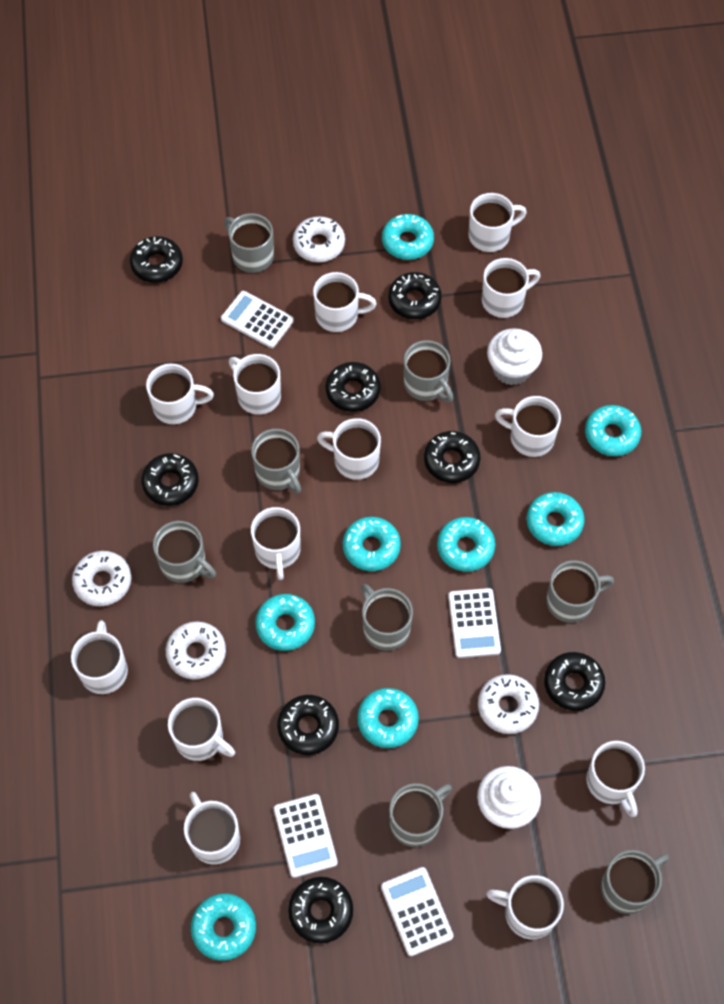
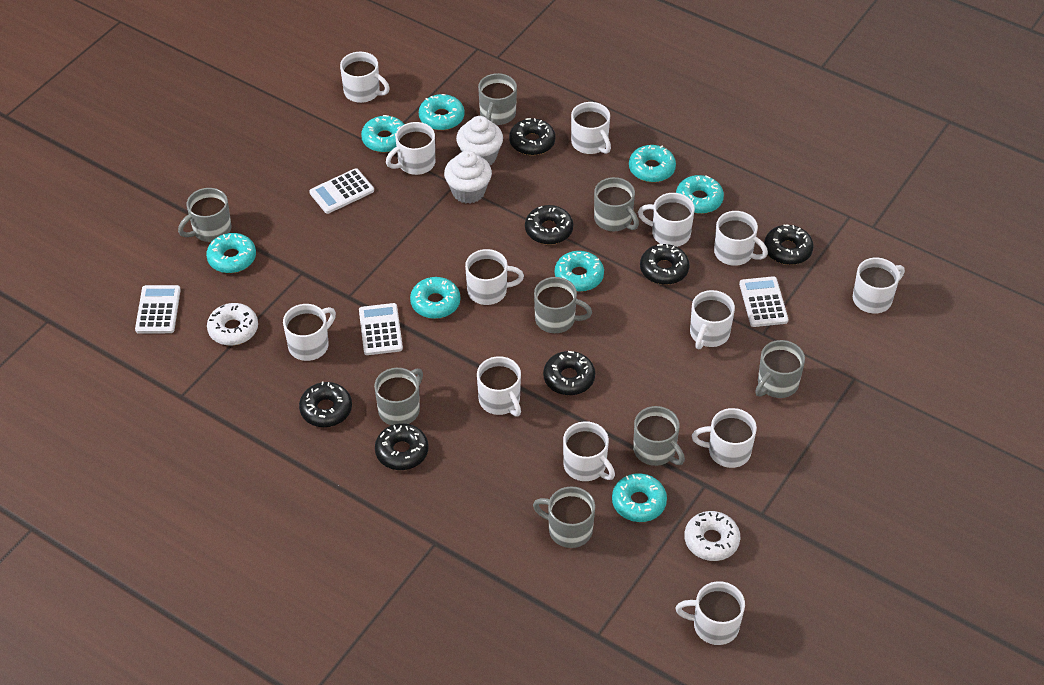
black donut: 8 -> 7
white donut: 4 -> 2

